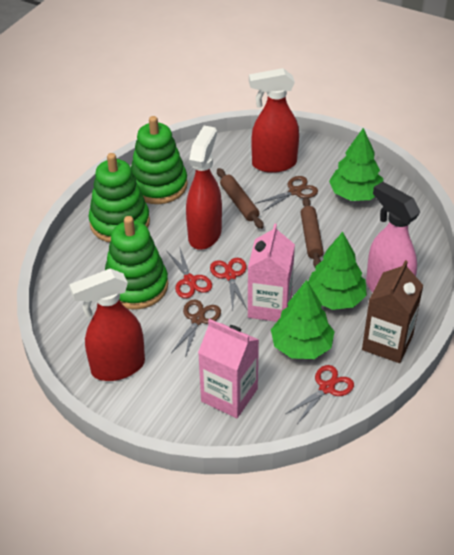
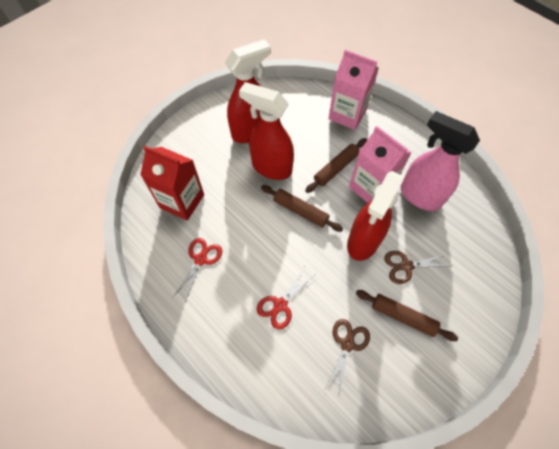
brown carton: 1 -> 0
brown rolling pin: 2 -> 3
green stacking toy: 3 -> 0
green tree: 3 -> 0
red carton: 0 -> 1
red scissors: 3 -> 2

